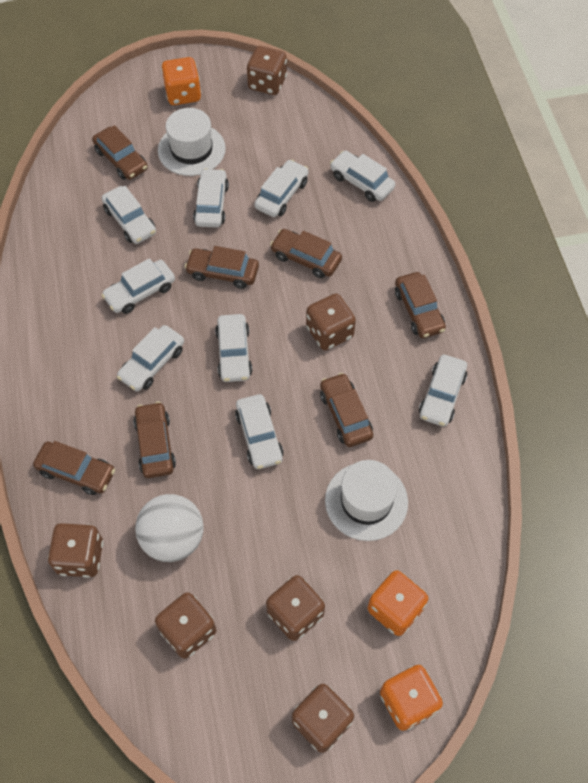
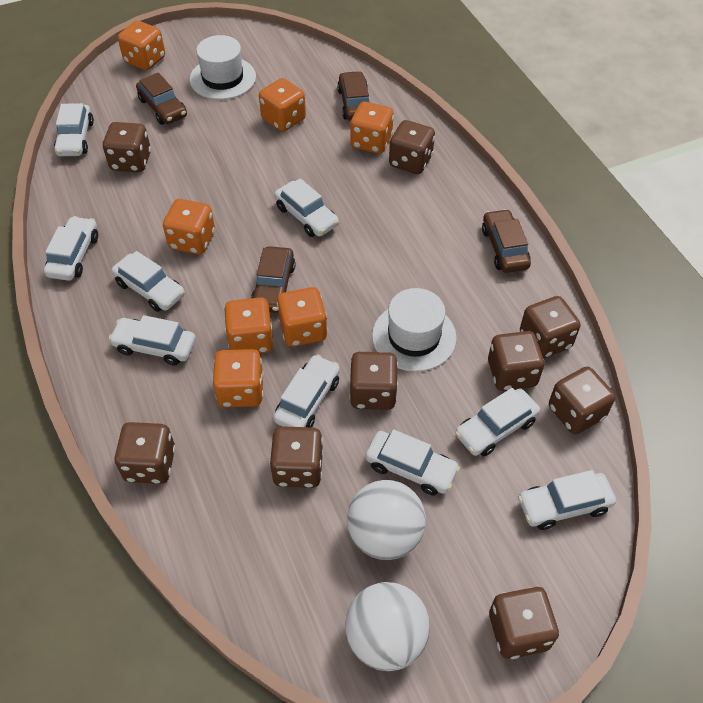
brown car: 7 -> 4
brown dice: 6 -> 9
orange dice: 3 -> 7
white ball: 1 -> 2

